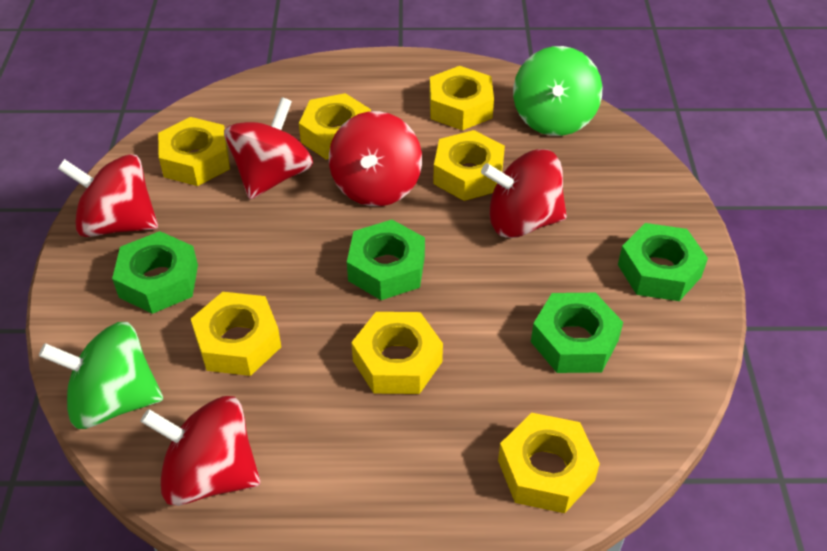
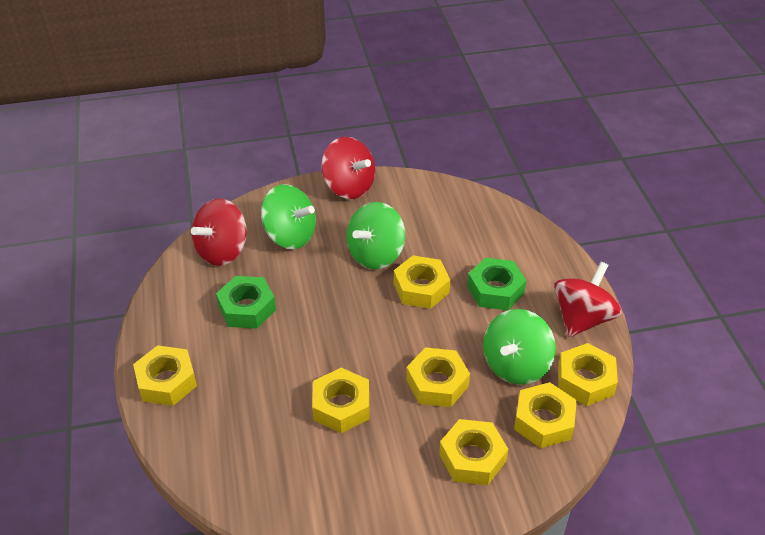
green nut: 4 -> 2
green spinning top: 2 -> 3
red spinning top: 5 -> 3

